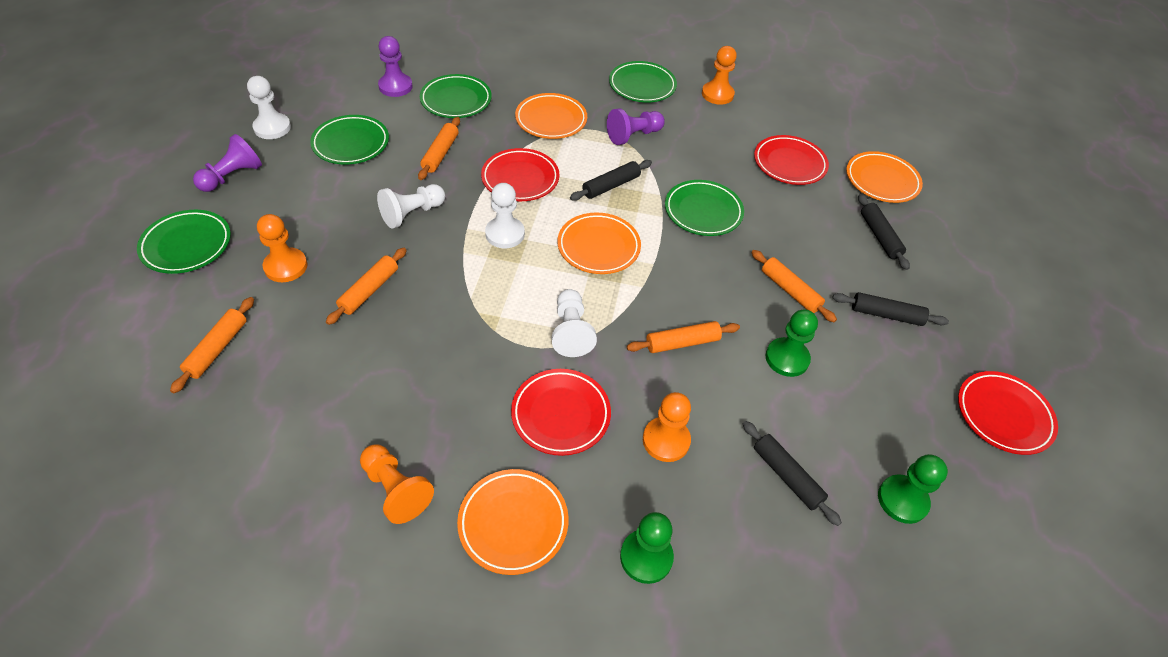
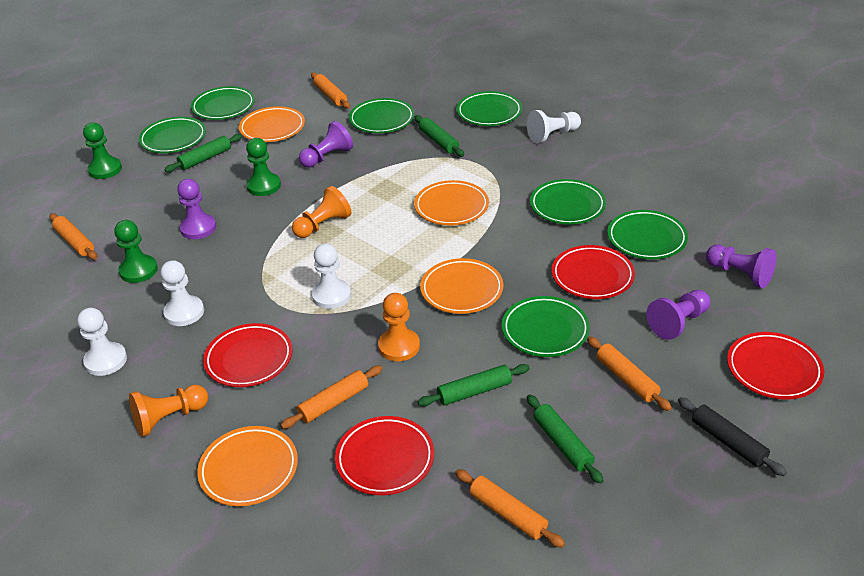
black rolling pin: 4 -> 1
green plate: 5 -> 7
green rolling pin: 0 -> 4
orange pawn: 4 -> 3
purple pawn: 3 -> 4

